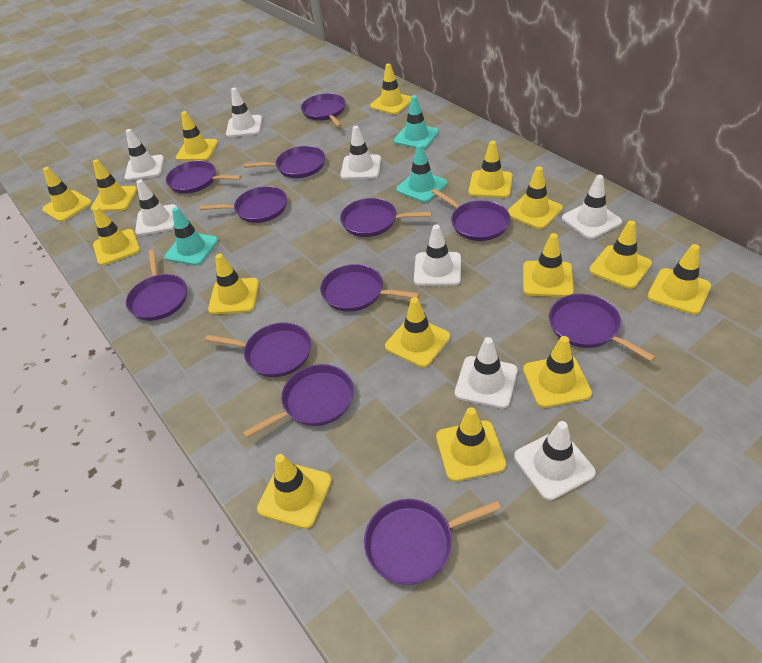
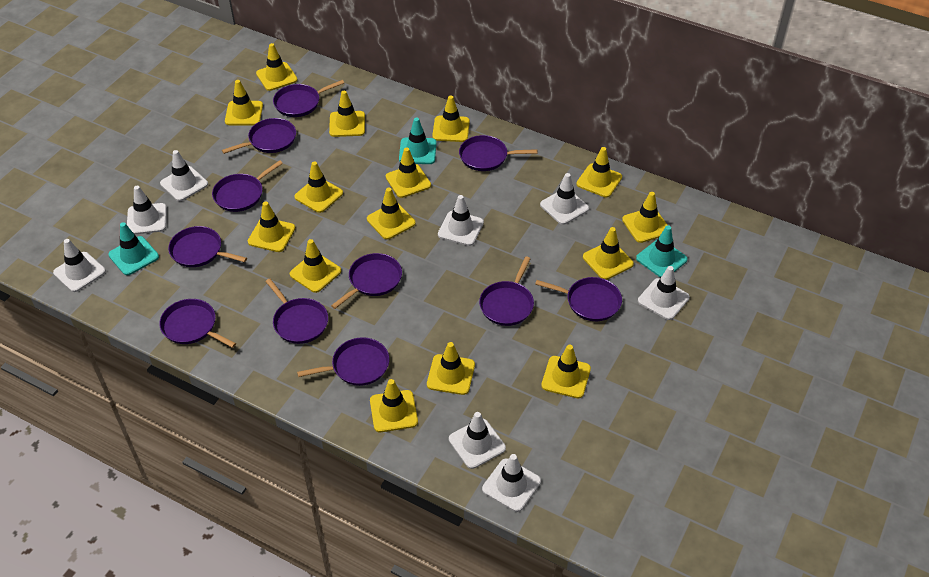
purple pan: 12 -> 11

